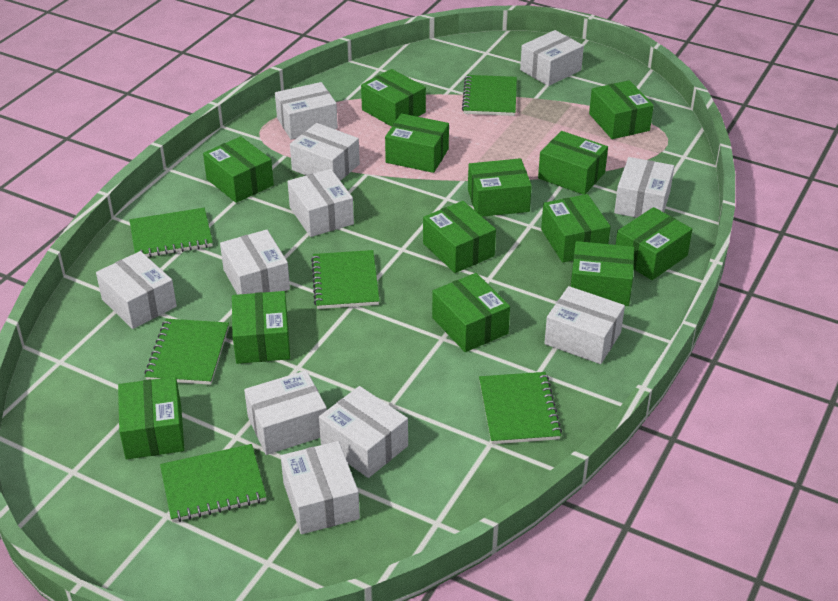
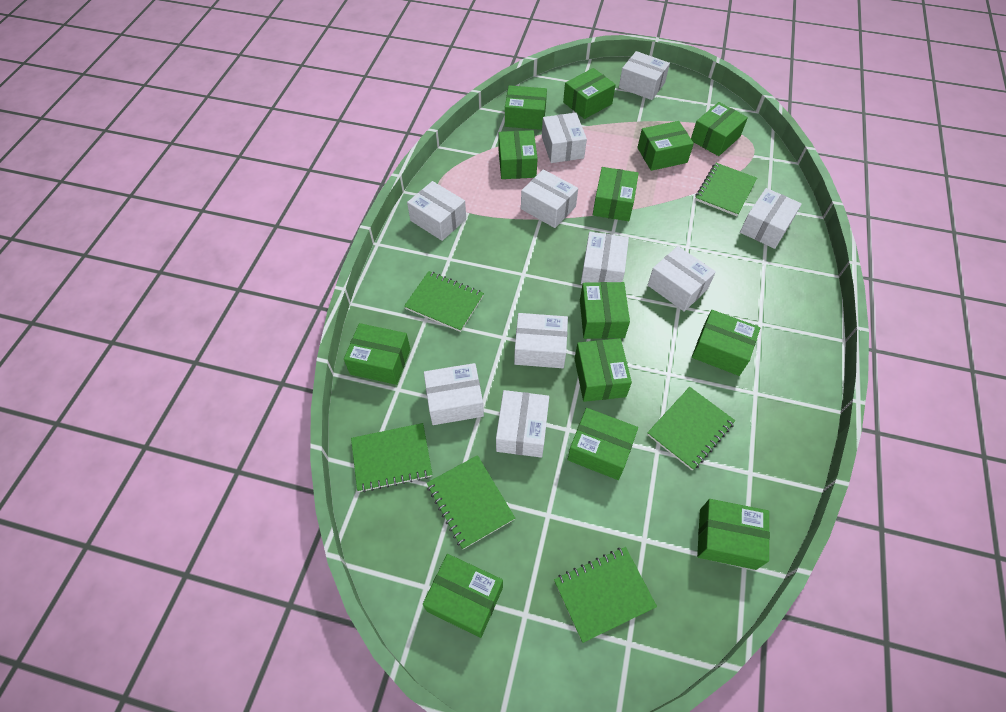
white box: 11 -> 10

